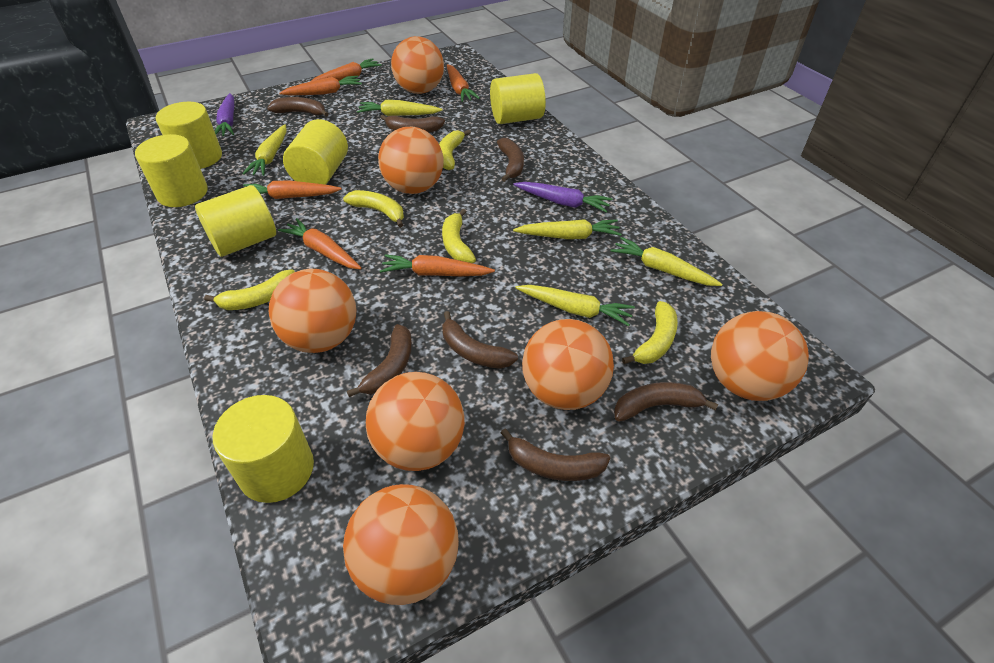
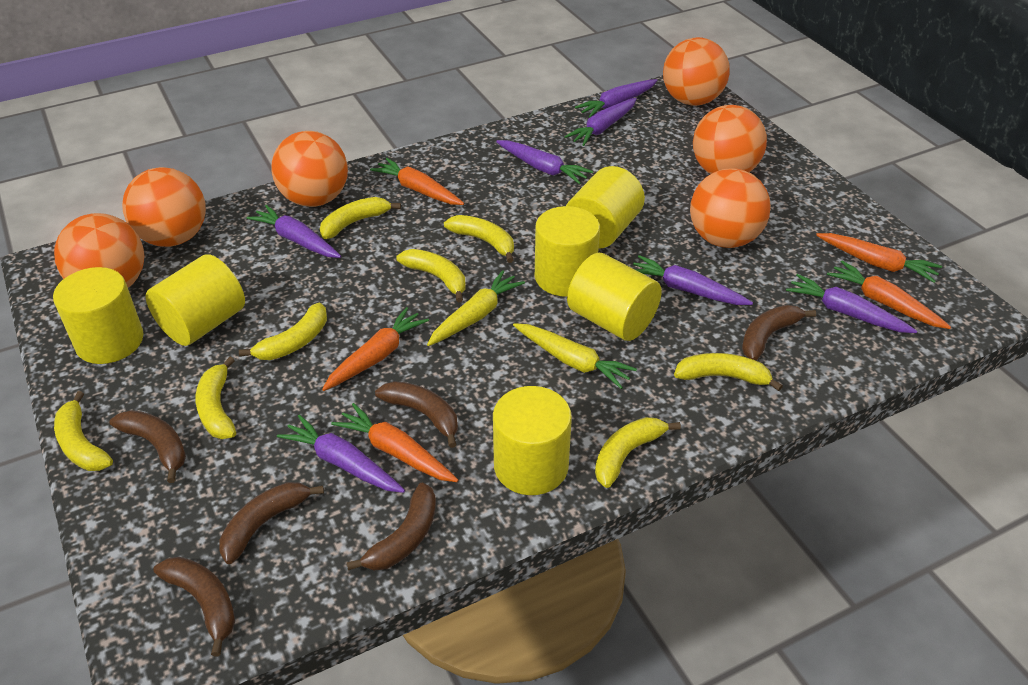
brown banana: 7 -> 6
orange ball: 7 -> 6
orange carrot: 6 -> 5
purple carrot: 2 -> 7
yellow banana: 5 -> 8
yellow carrot: 5 -> 2

